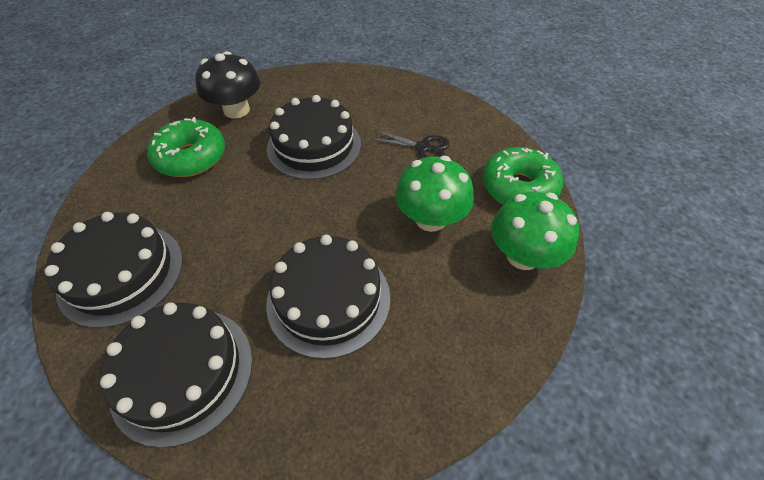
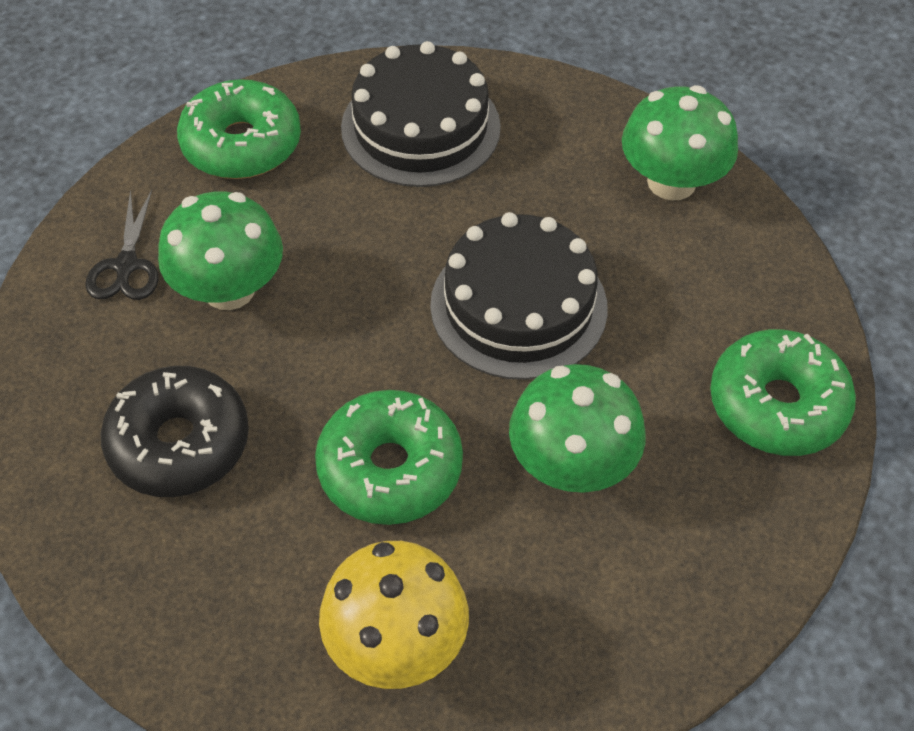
black cake: 4 -> 2
black donut: 0 -> 1
black mushroom: 1 -> 0
green donut: 2 -> 3
green mushroom: 2 -> 3
yellow mushroom: 0 -> 1

